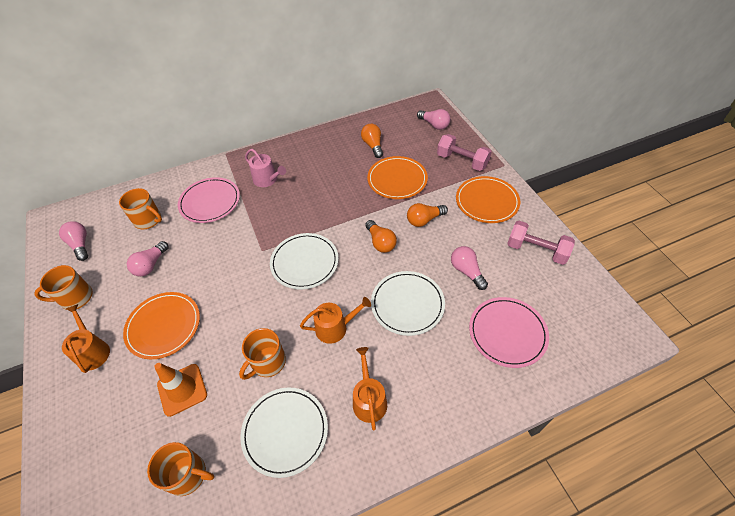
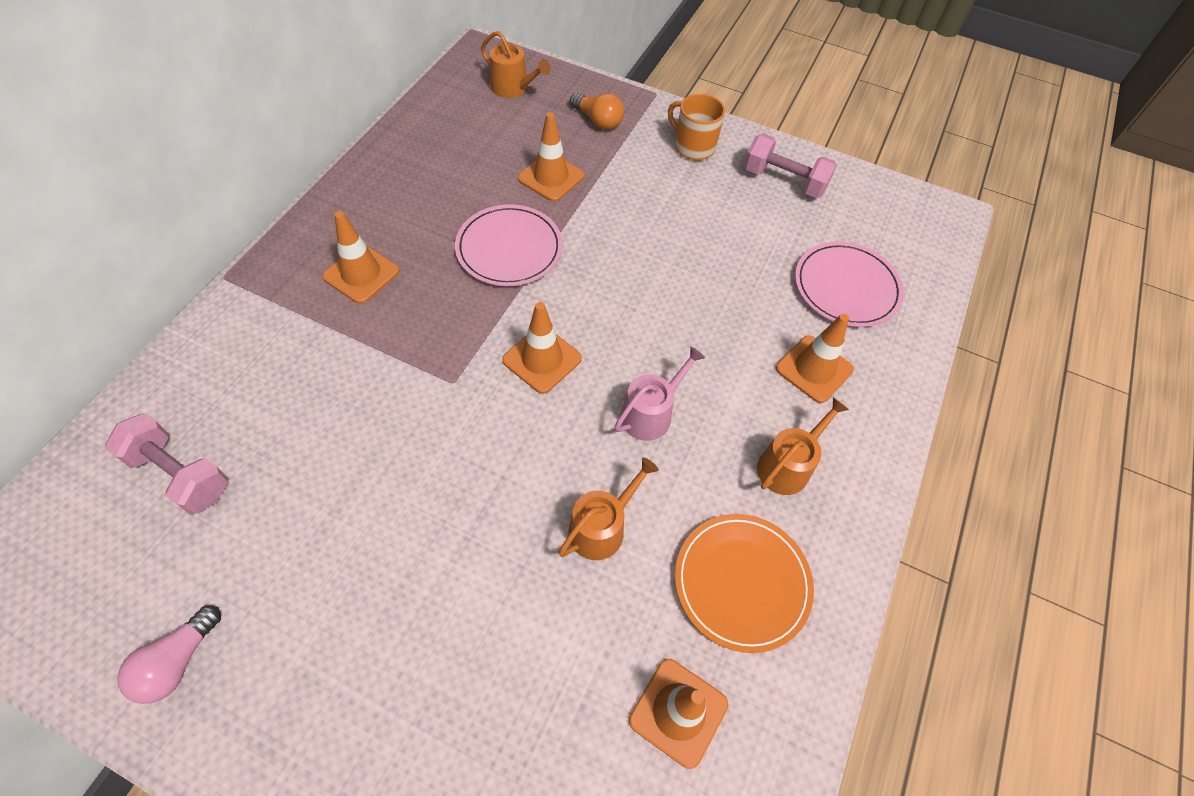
orange light bulb: 3 -> 1
orange mug: 4 -> 1
orange plate: 3 -> 1
orange traffic cone: 1 -> 5
pink light bulb: 4 -> 1
white plate: 3 -> 0

